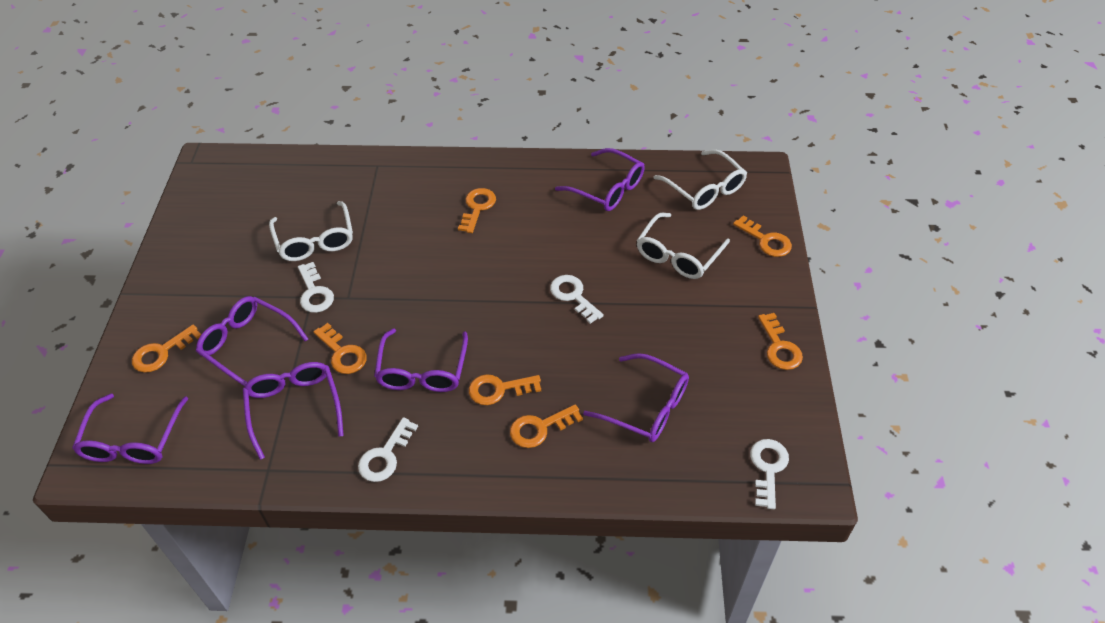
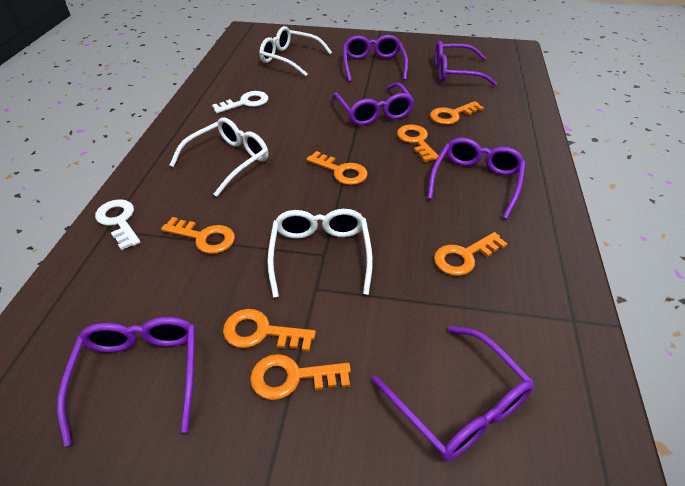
white key: 4 -> 2

